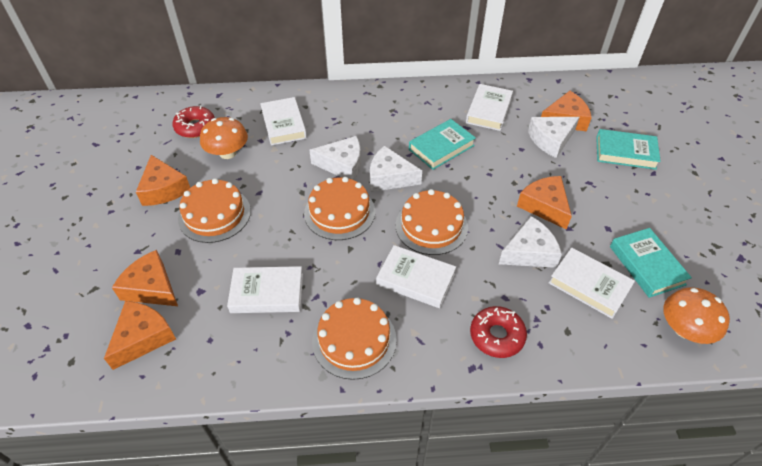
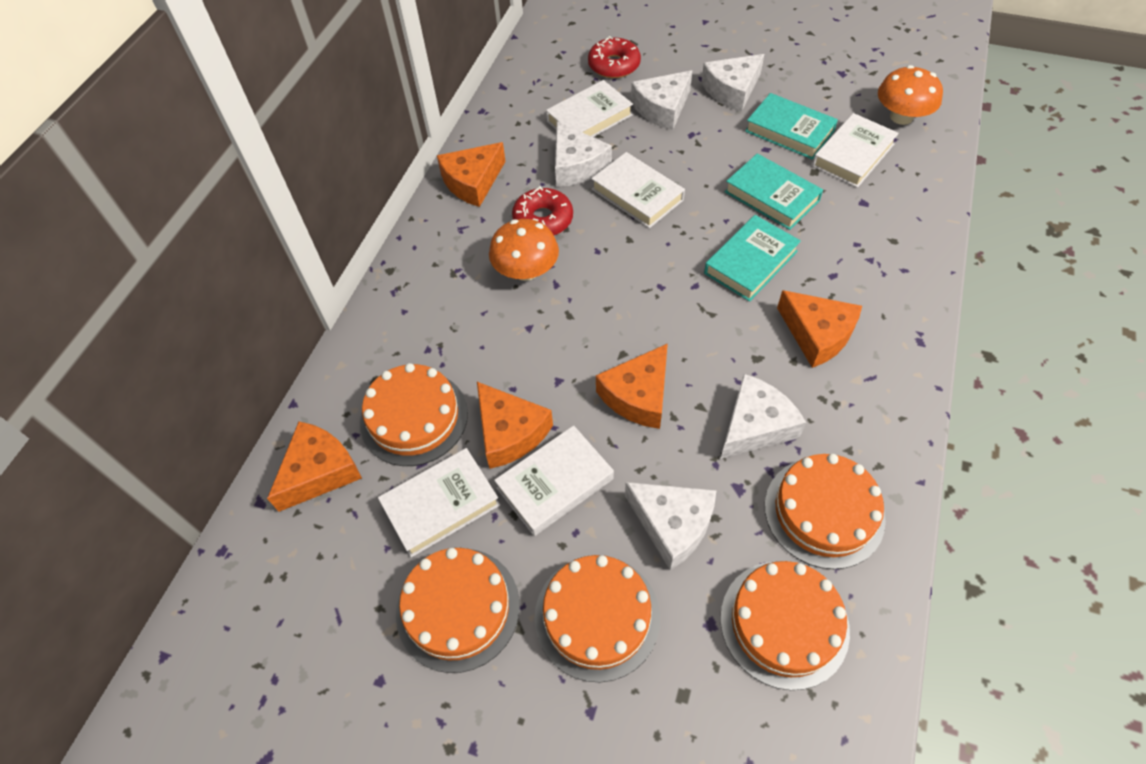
orange cake: 4 -> 5
white cheese: 4 -> 5

